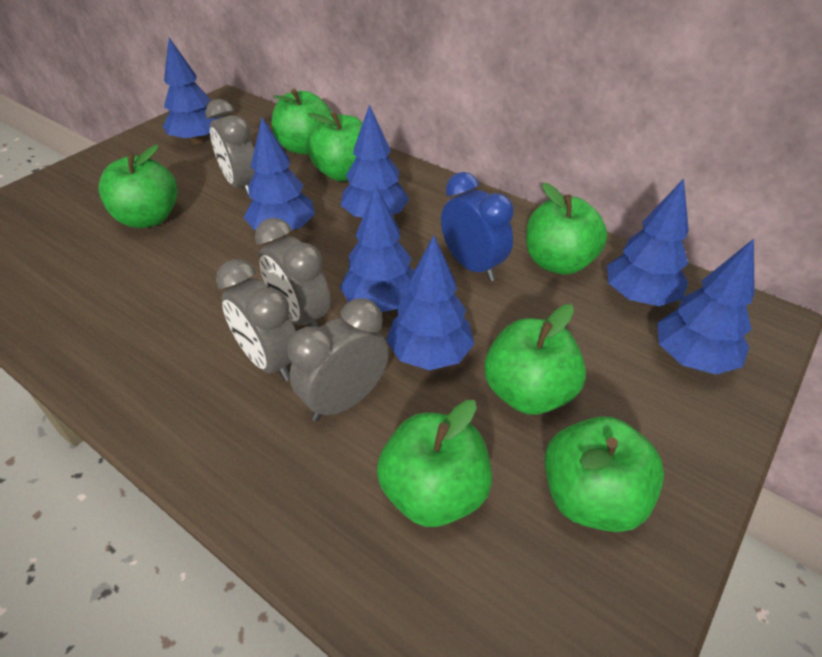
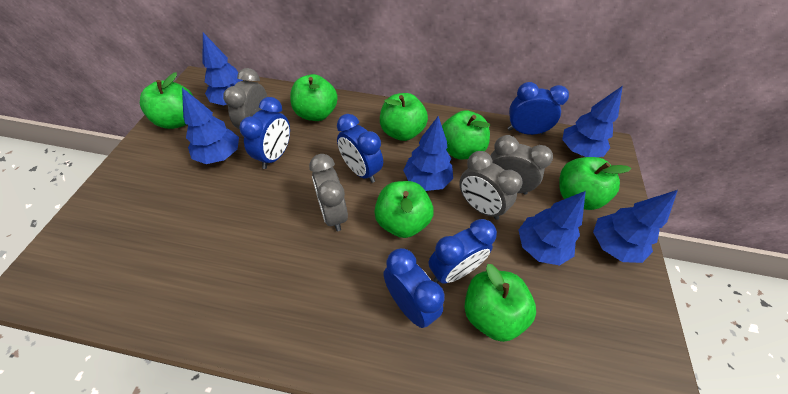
blue clock: 1 -> 5
blue tree: 7 -> 6

